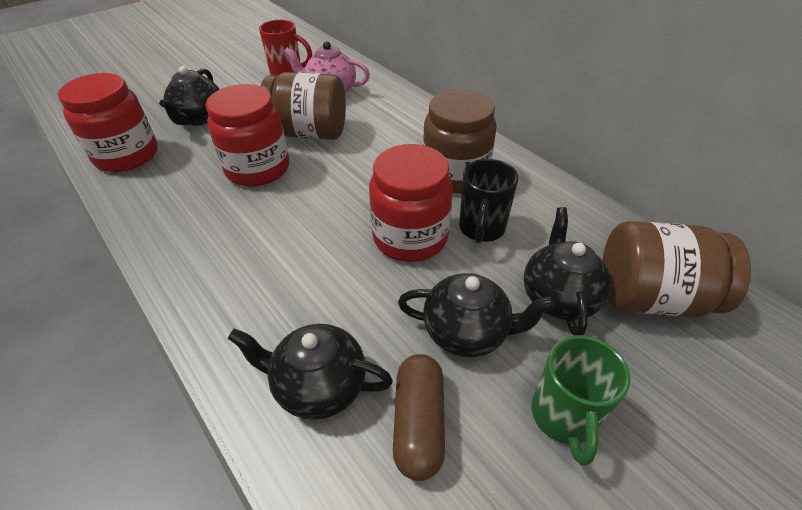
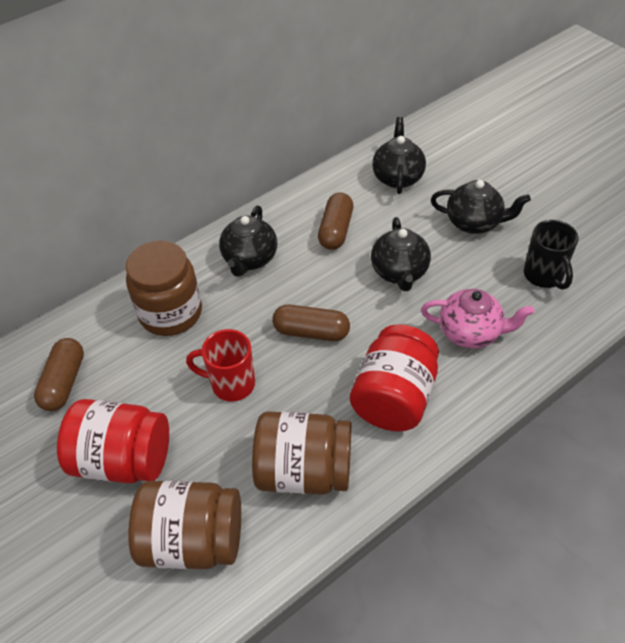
brown capsule: 1 -> 3
green mug: 1 -> 0
red jar: 3 -> 2

